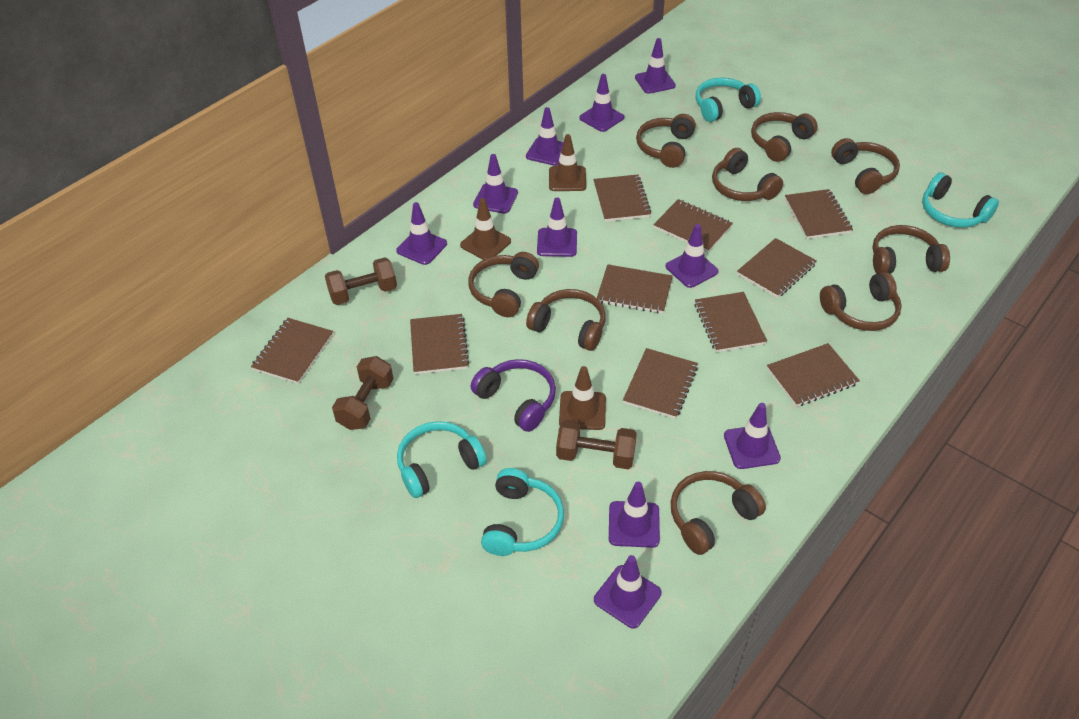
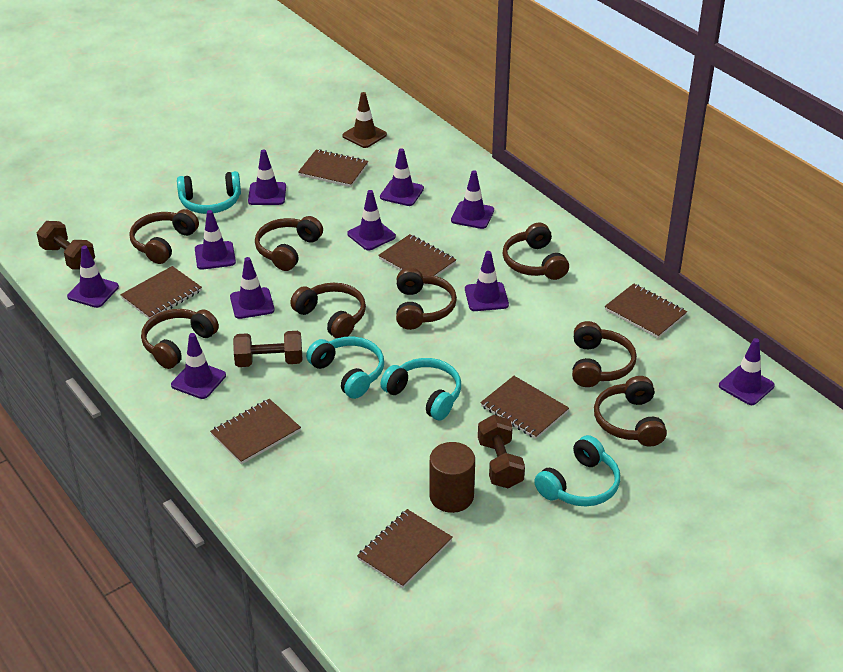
brown cylinder: 0 -> 1
brown headphones: 9 -> 8
brown notebook: 10 -> 7
brown traffic cone: 3 -> 1
purple headphones: 1 -> 0

